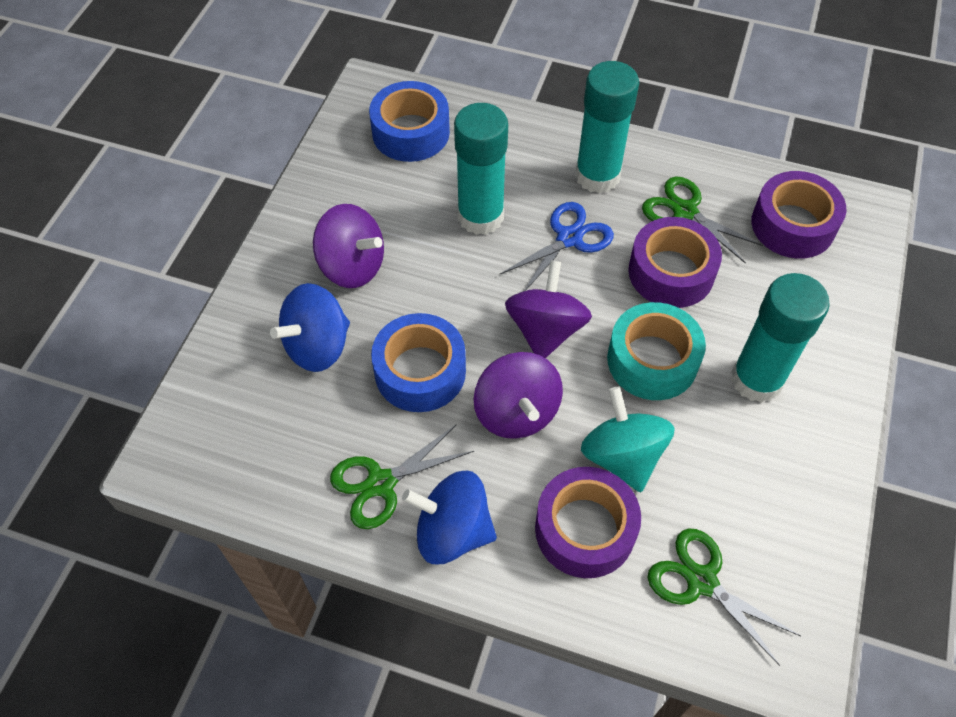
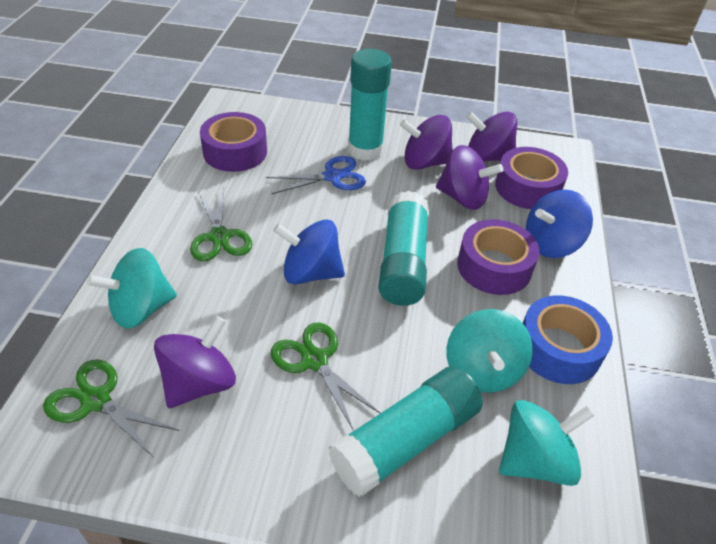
blue tape: 2 -> 1
purple spinning top: 3 -> 4
turquoise spinning top: 1 -> 3
turquoise tape: 1 -> 0

